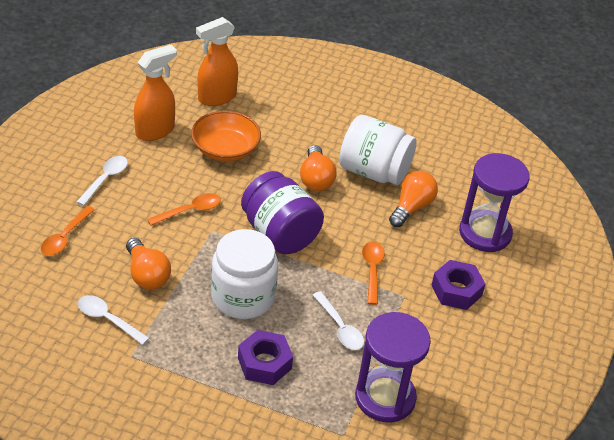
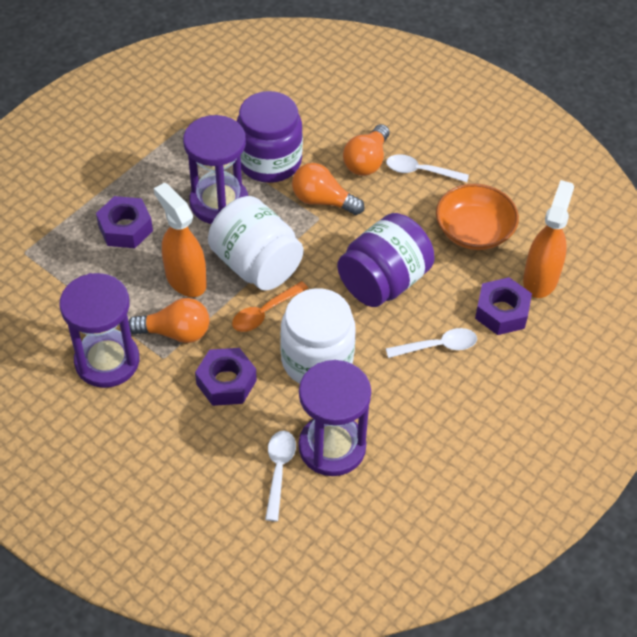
orange spoon: 3 -> 1
purple hourglass: 2 -> 3
purple jar: 1 -> 2
purple nut: 2 -> 3

